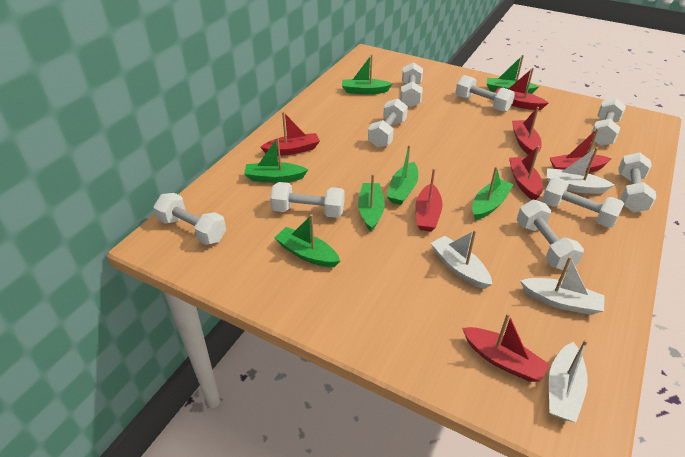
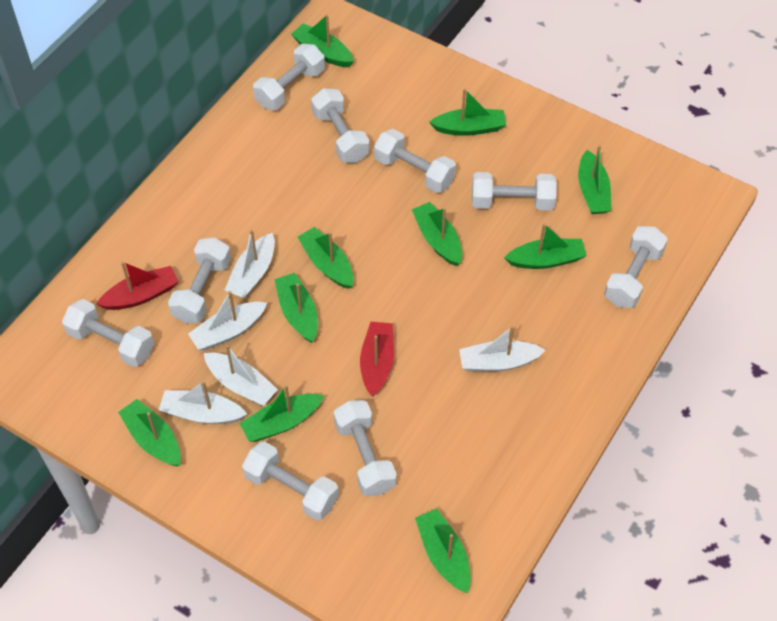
green boat: 7 -> 10
red boat: 7 -> 2
white boat: 4 -> 5

